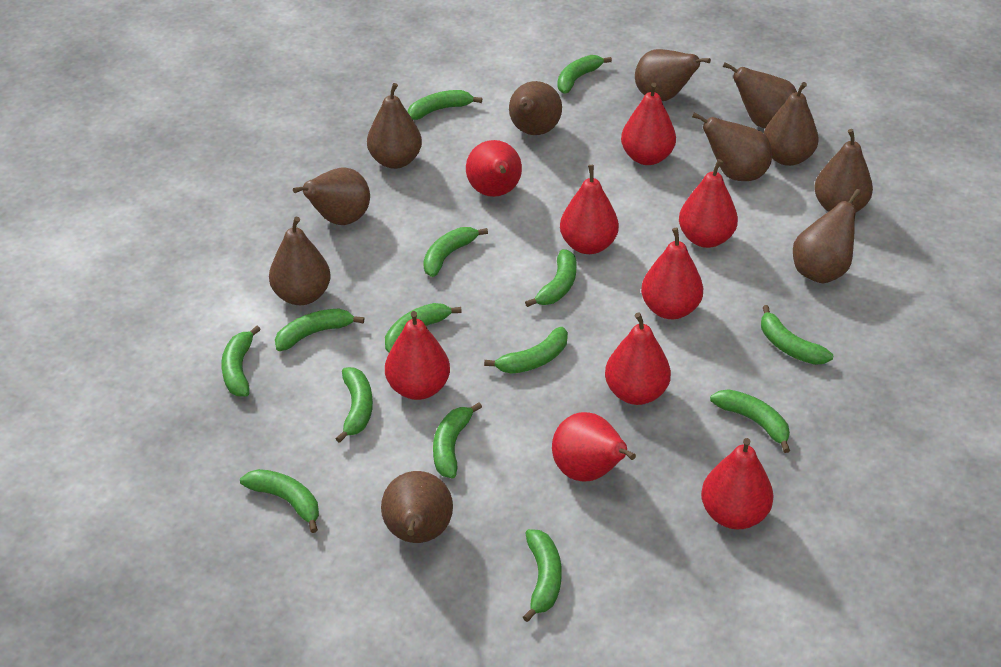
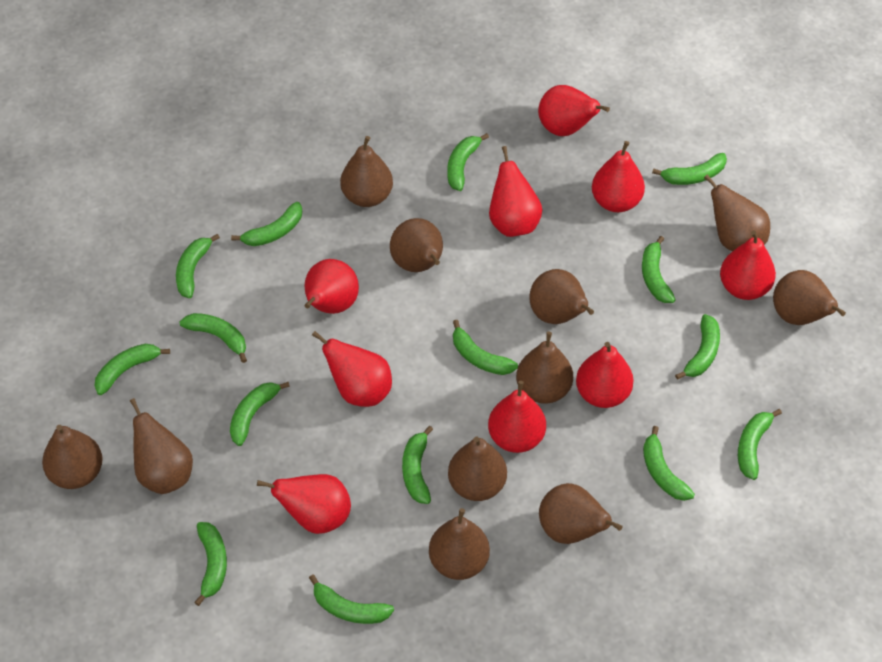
green banana: 14 -> 15

